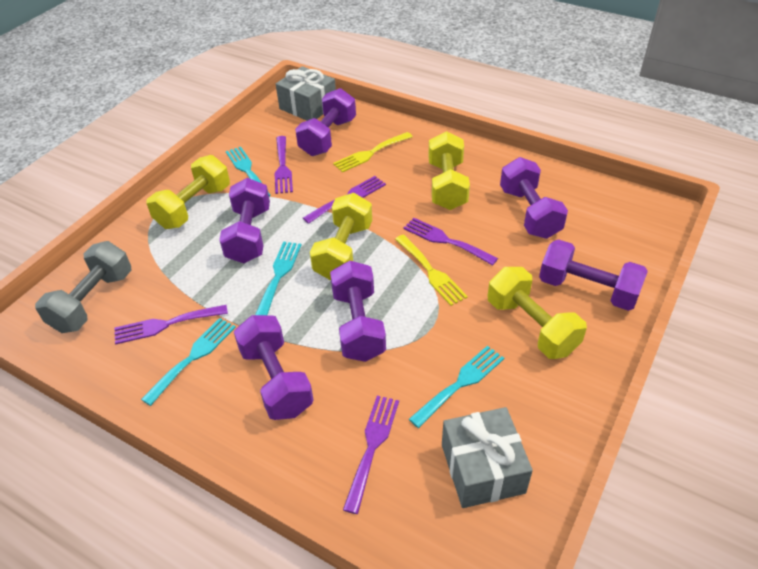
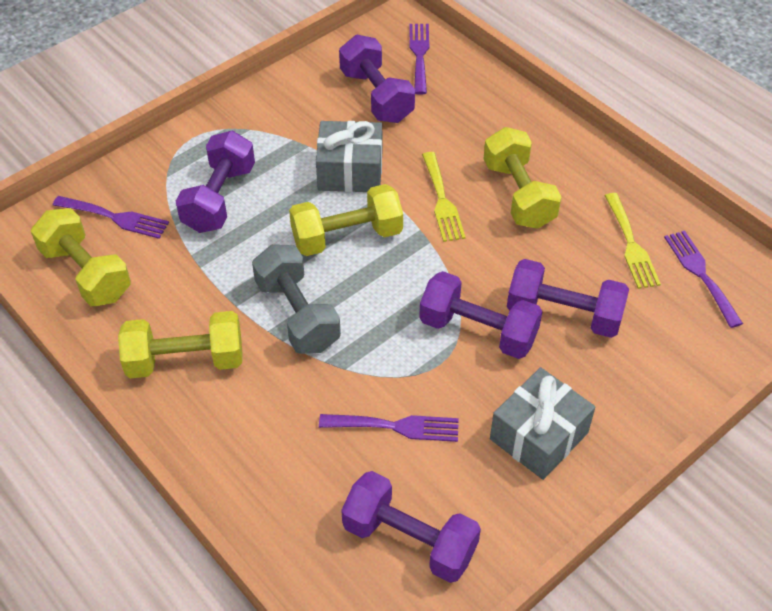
purple dumbbell: 6 -> 5
purple fork: 5 -> 4
turquoise fork: 4 -> 0

